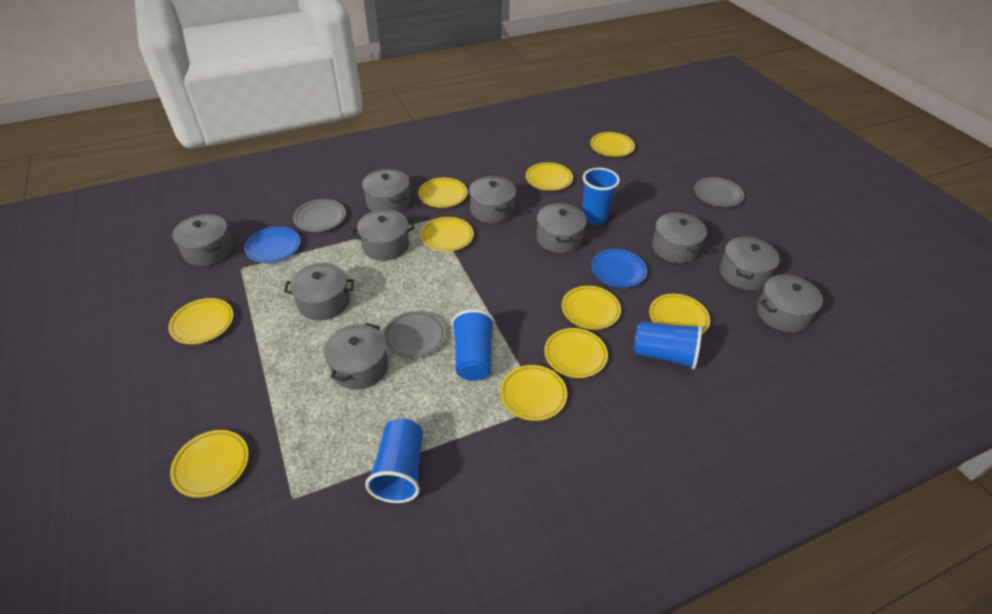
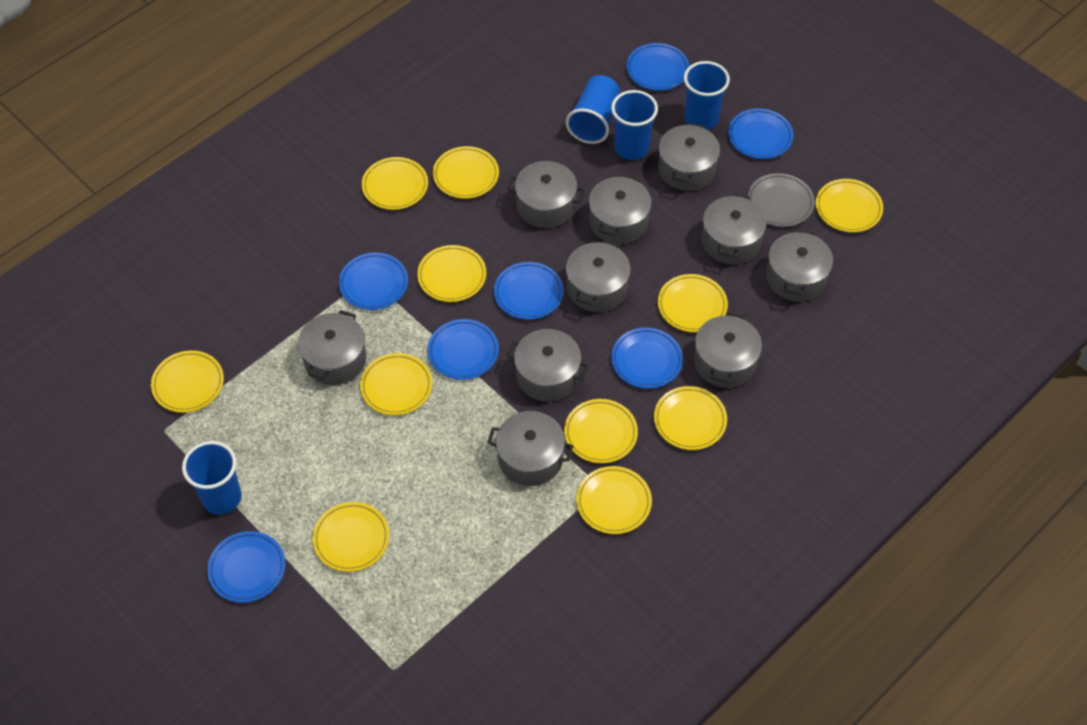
blue plate: 2 -> 7
grey plate: 3 -> 1
yellow plate: 10 -> 11

